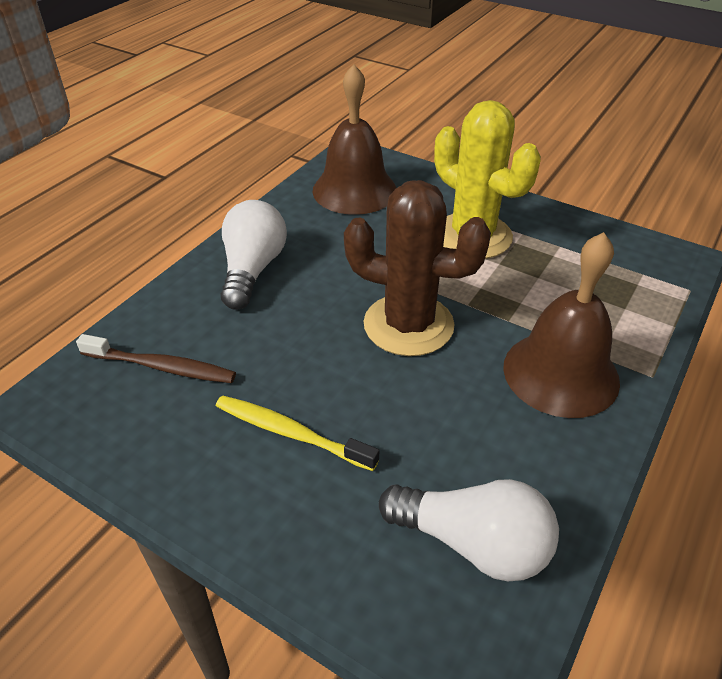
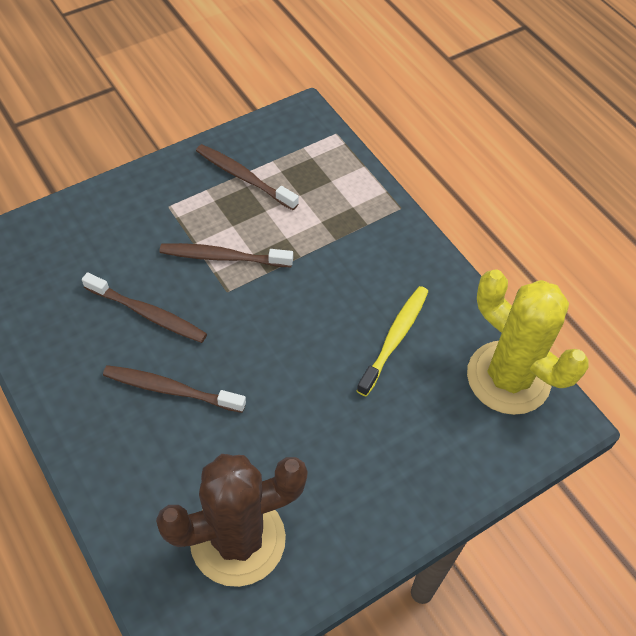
brown bell: 2 -> 0
brown toothbrush: 1 -> 4
white light bulb: 2 -> 0

